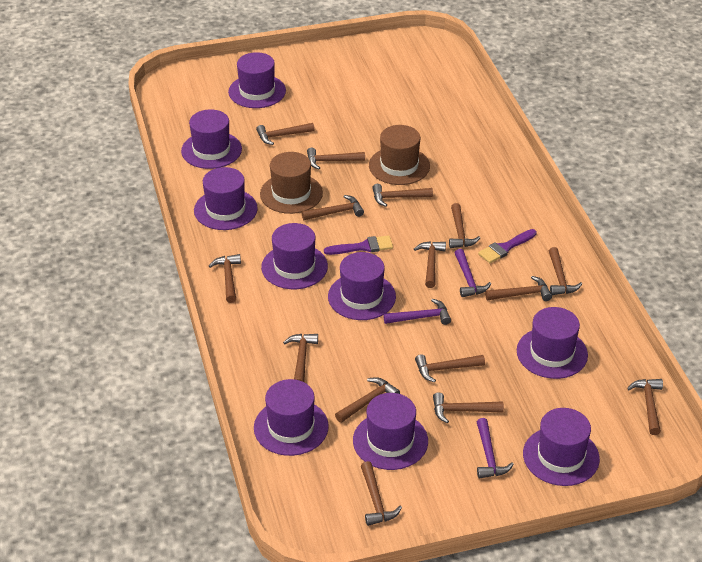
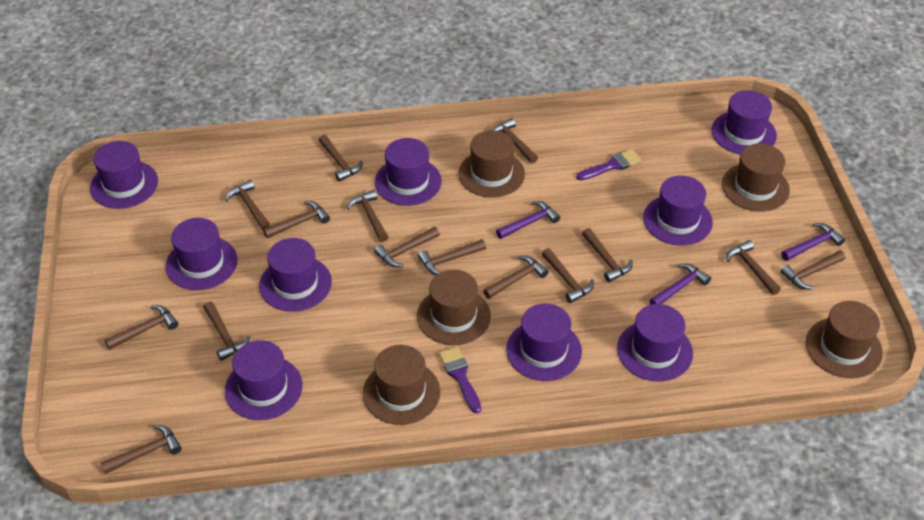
brown hat: 2 -> 5

